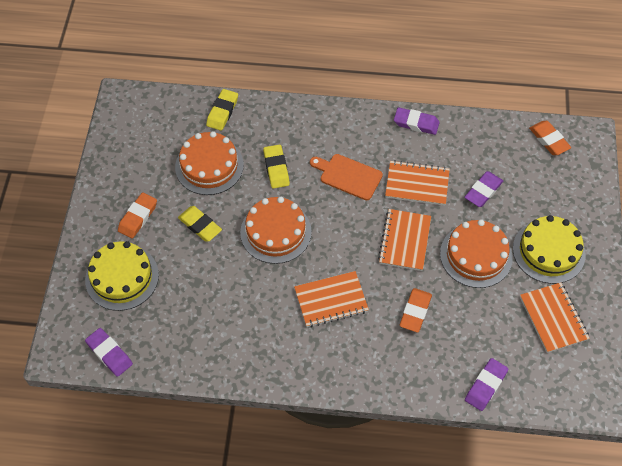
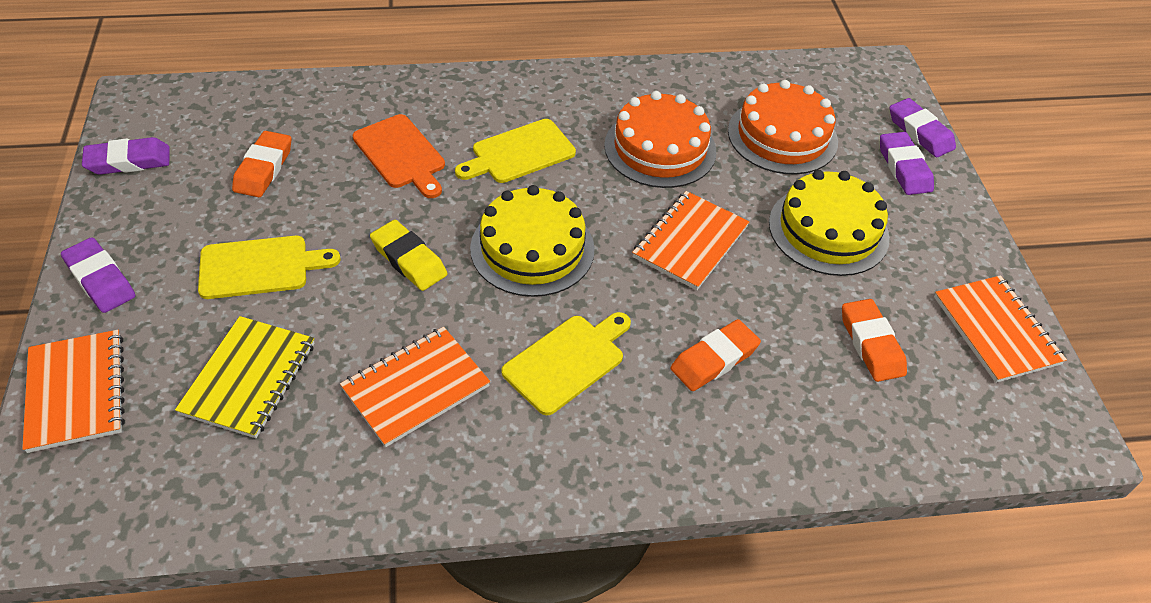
orange cake: 3 -> 2
yellow cutting board: 0 -> 3
yellow eraser: 3 -> 1
yellow notebook: 0 -> 1

